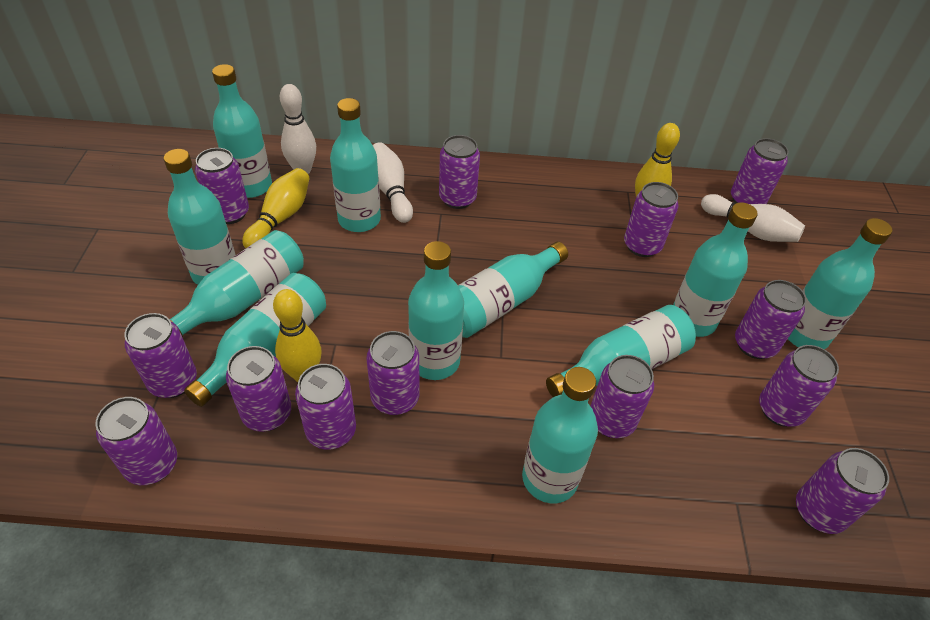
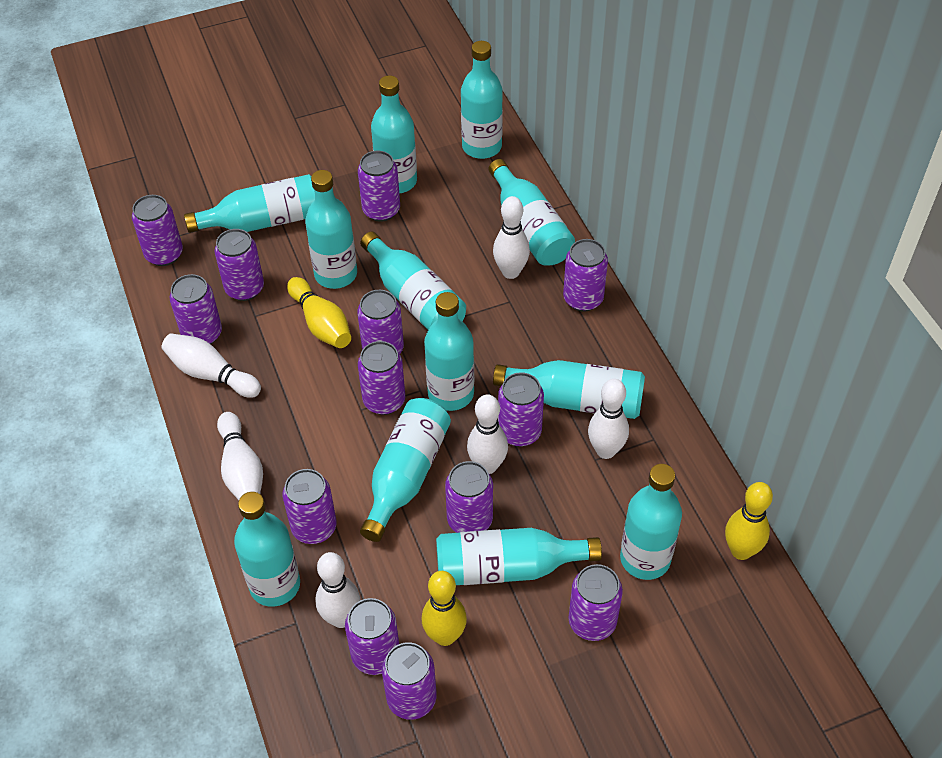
turquoise bottle: 11 -> 12
white bowling pin: 3 -> 6

